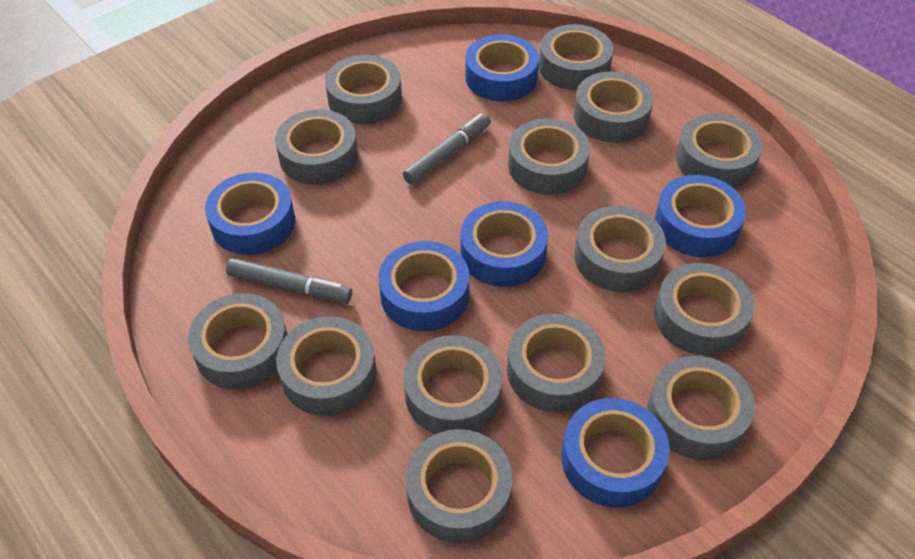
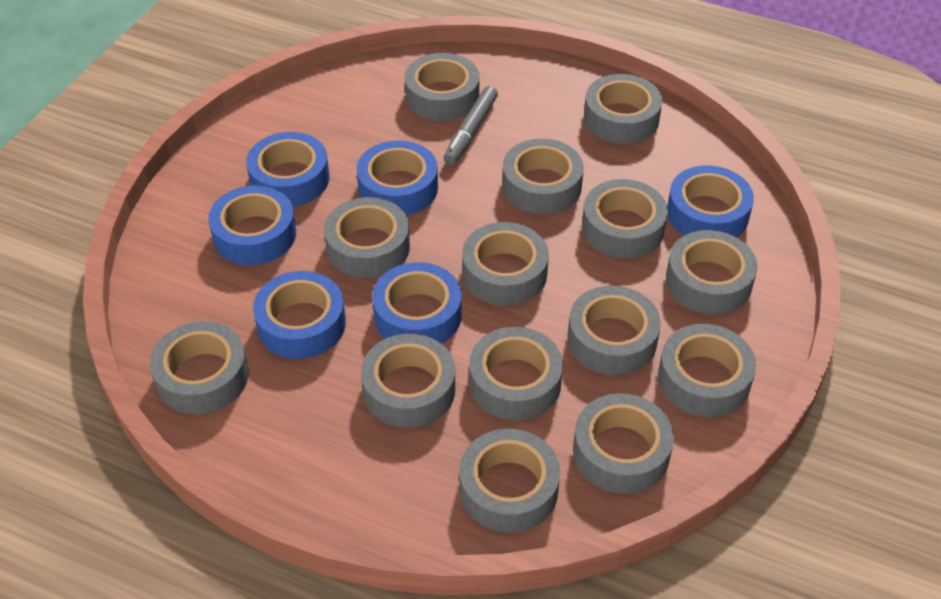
grey marker: 2 -> 1

